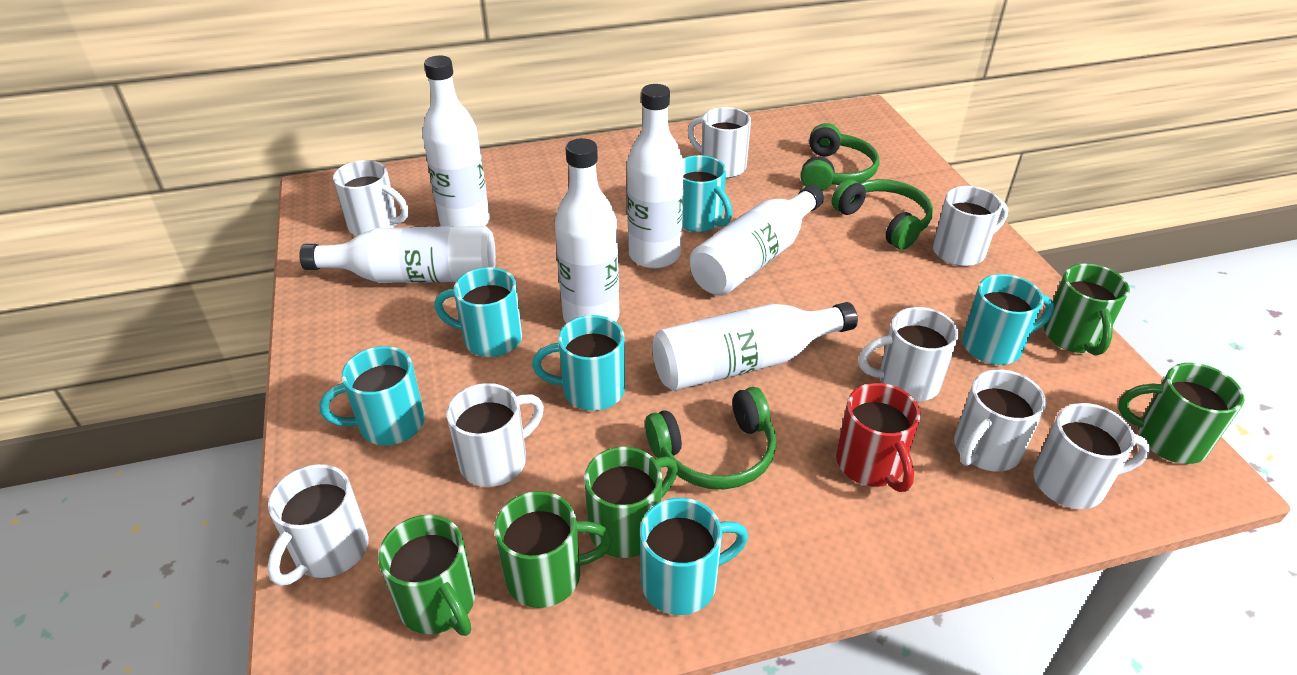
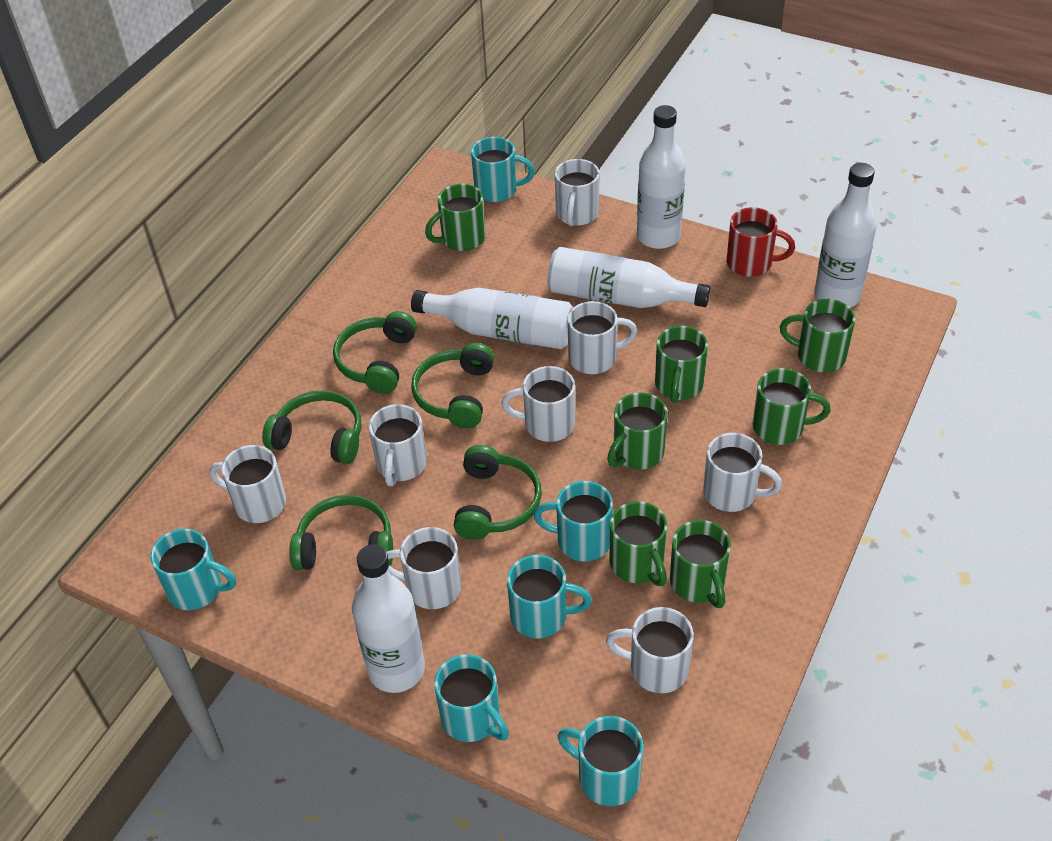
green headphones: 3 -> 5
green mug: 5 -> 7
white bottle: 6 -> 5

